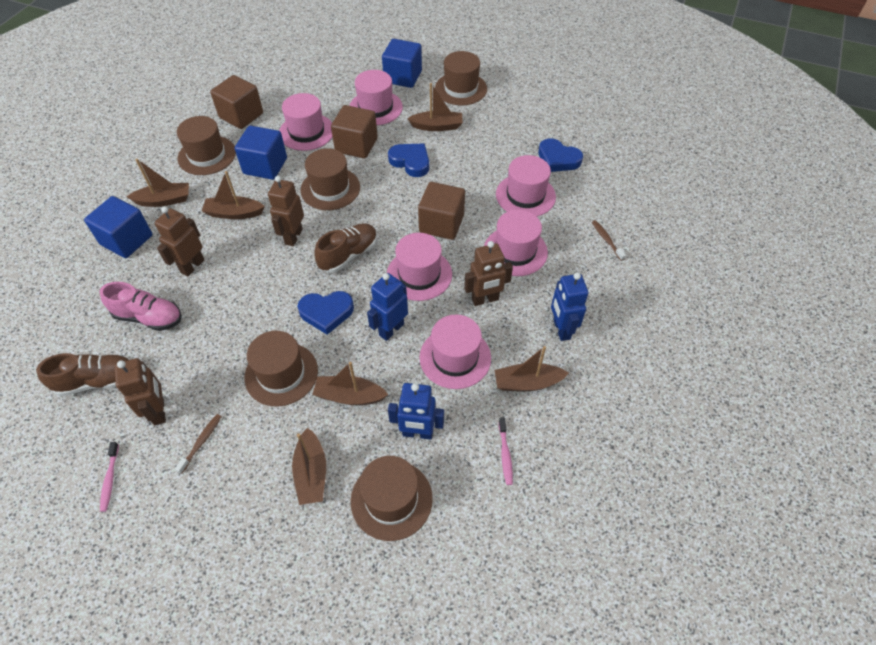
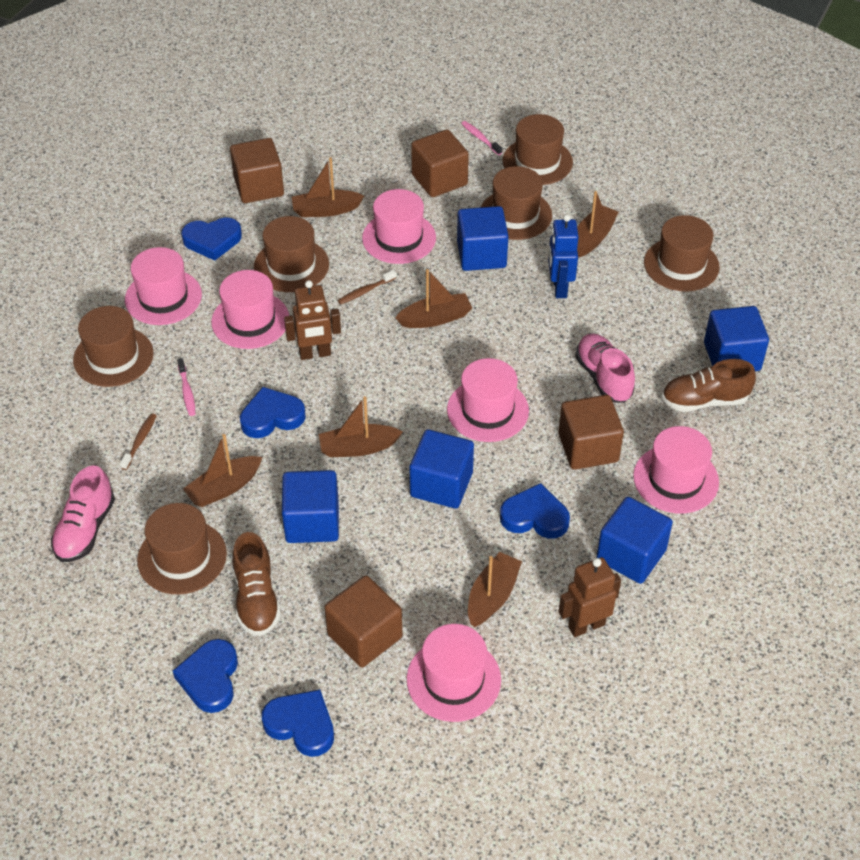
blue cube: 3 -> 5
blue heart: 3 -> 5
blue robot: 3 -> 1
brown cube: 3 -> 4
brown hat: 5 -> 6
brown robot: 4 -> 2
pink shoe: 1 -> 2

